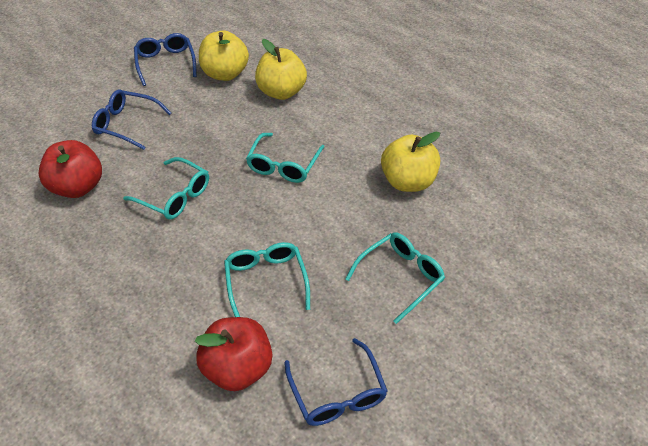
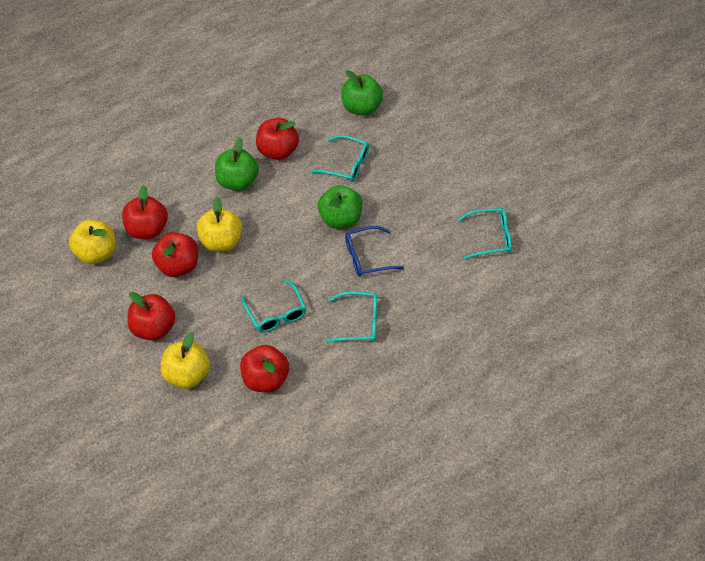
blue glasses: 3 -> 1
green apple: 0 -> 3
red apple: 2 -> 5

